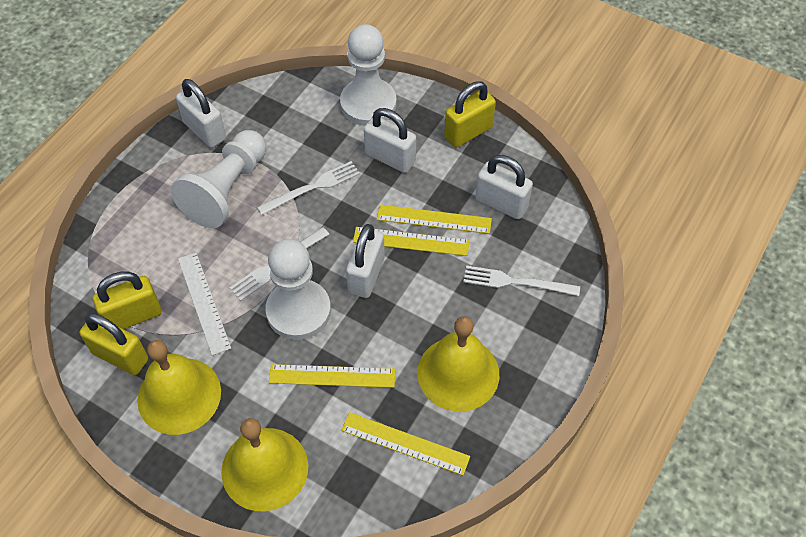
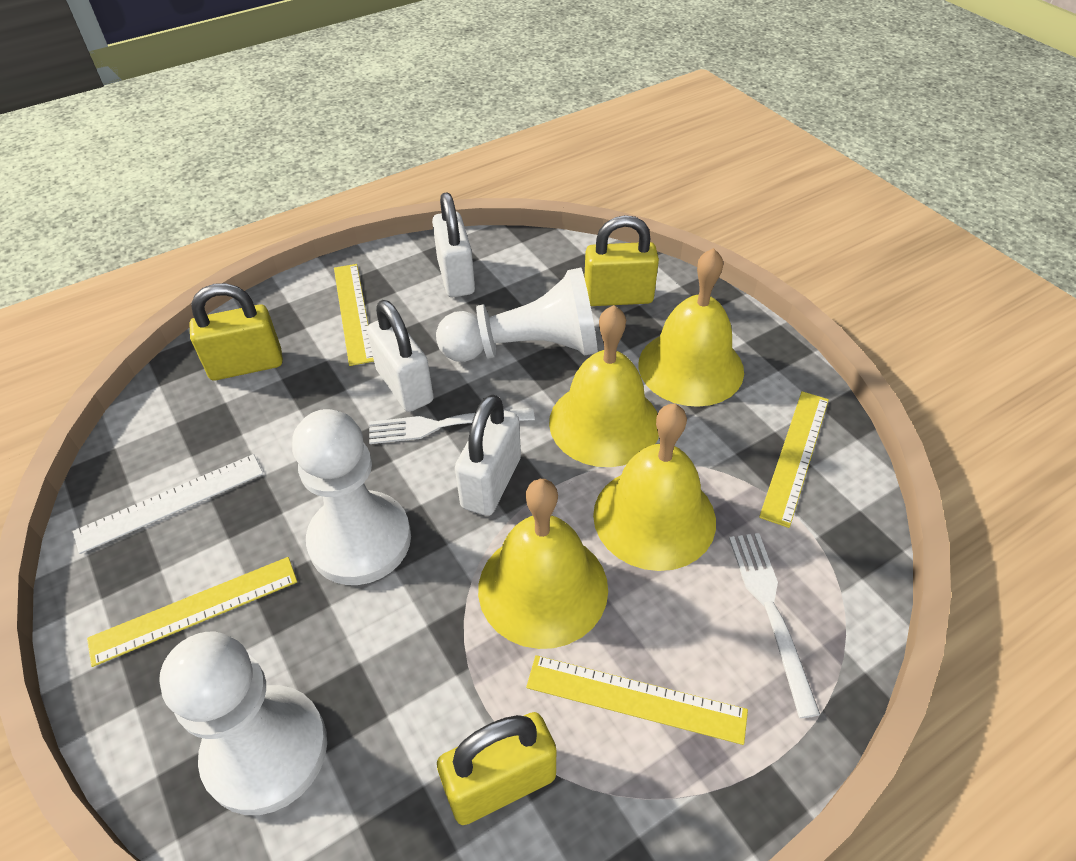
white fork: 3 -> 2
white padlock: 4 -> 3
yellow bell: 3 -> 4

